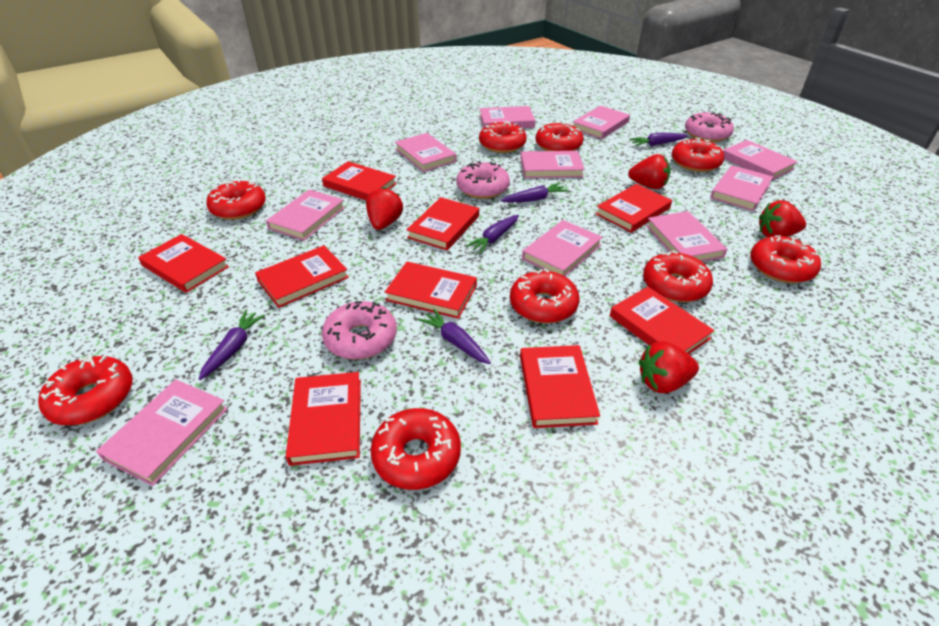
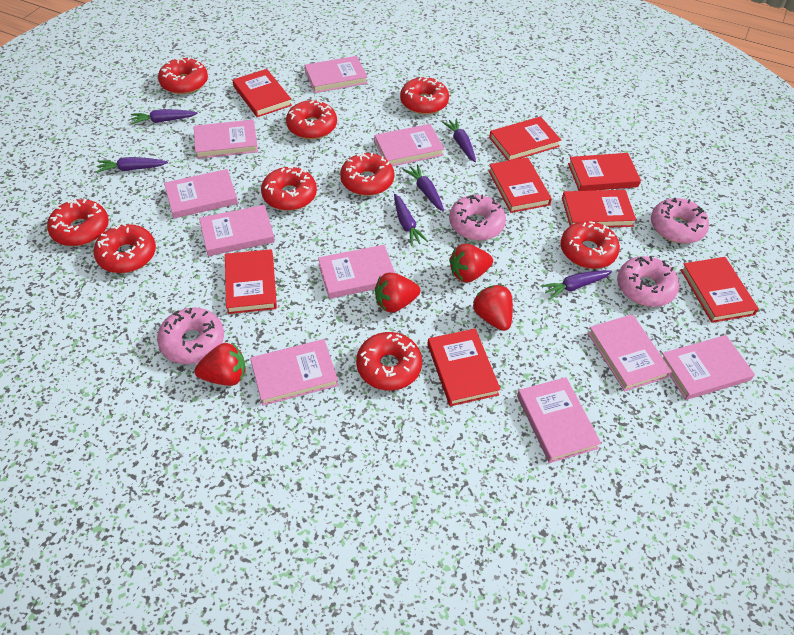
pink donut: 3 -> 4
purple carrot: 5 -> 6
red book: 9 -> 8

